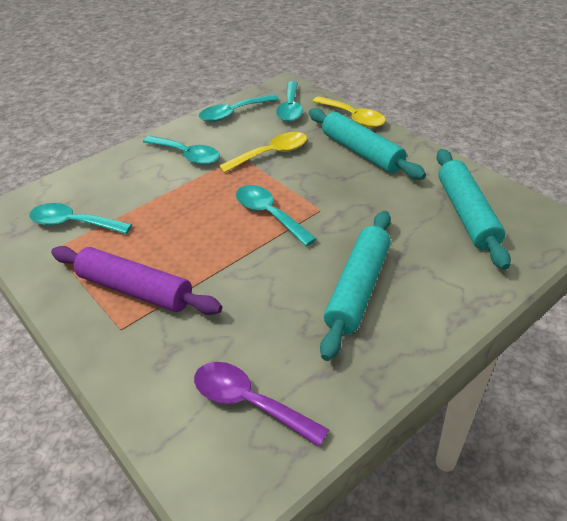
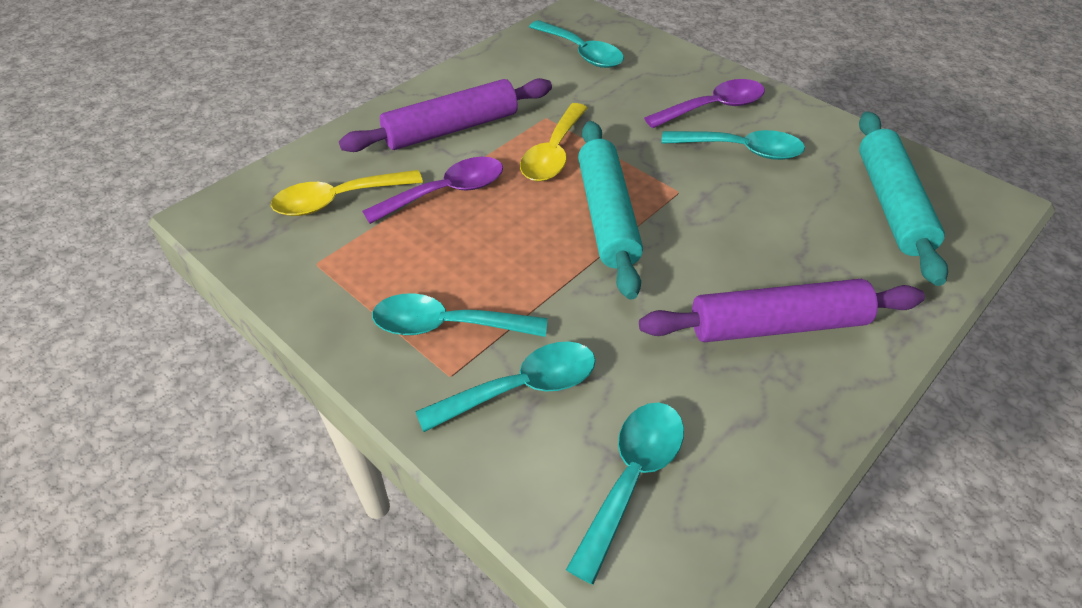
purple rolling pin: 1 -> 2
purple spoon: 1 -> 2
turquoise rolling pin: 3 -> 2

